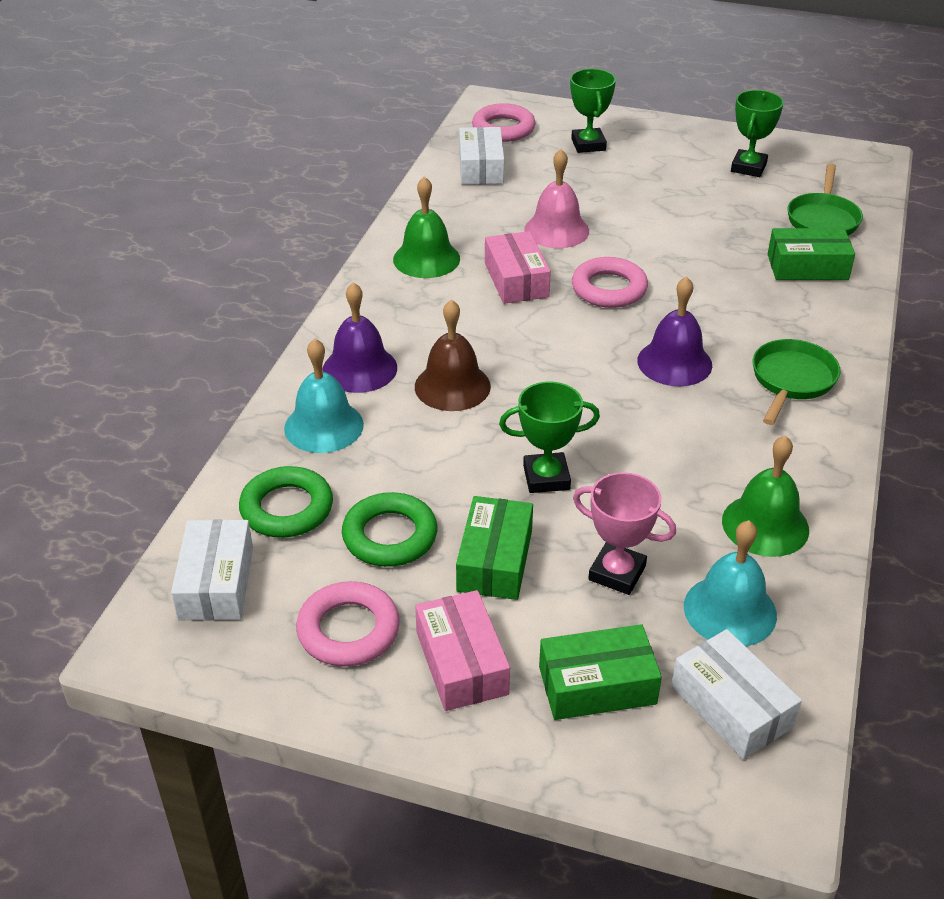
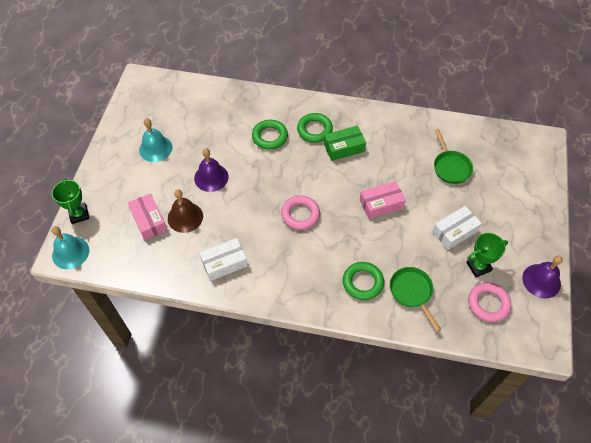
green bell: 2 -> 0
green box: 3 -> 1
green ring: 2 -> 3
green trophy: 3 -> 2
pink bell: 1 -> 0
pink ring: 3 -> 2
pink trophy: 1 -> 0
white box: 3 -> 2

